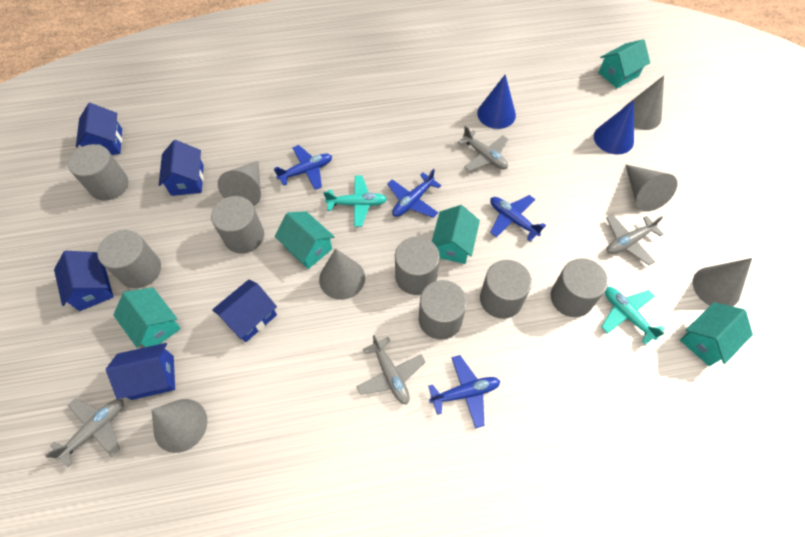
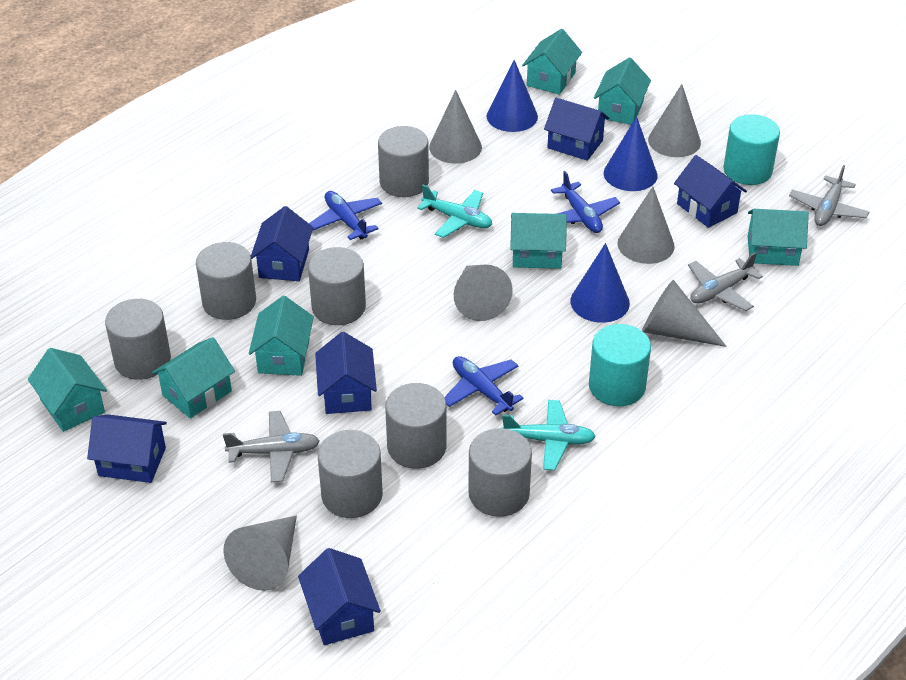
blue cone: 2 -> 3
blue house: 5 -> 6
blue plane: 4 -> 3
grey plane: 4 -> 3
turquoise cylinder: 0 -> 2
turquoise house: 5 -> 7

